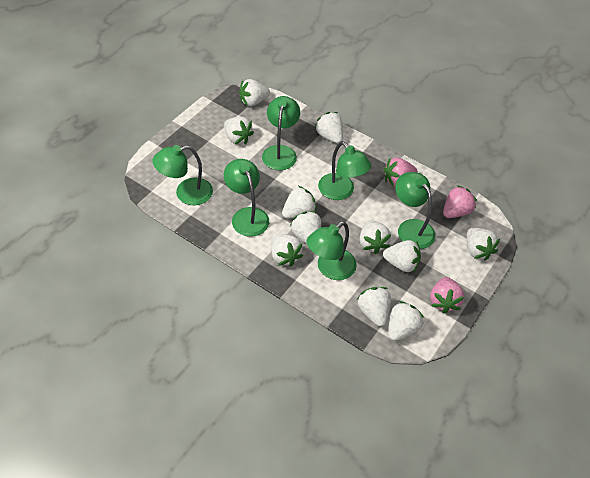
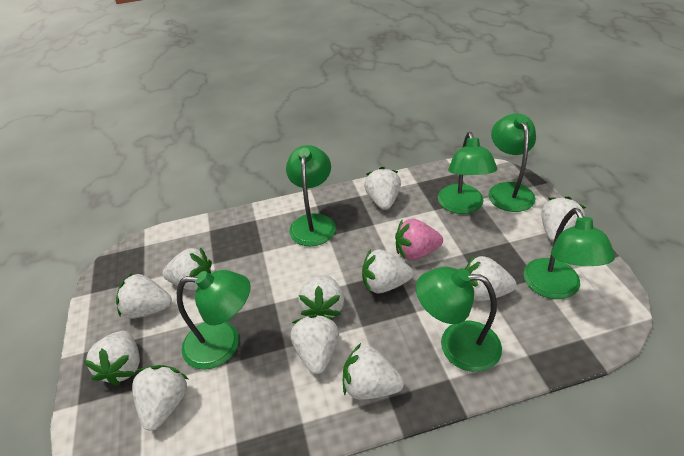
pink strawberry: 3 -> 1

